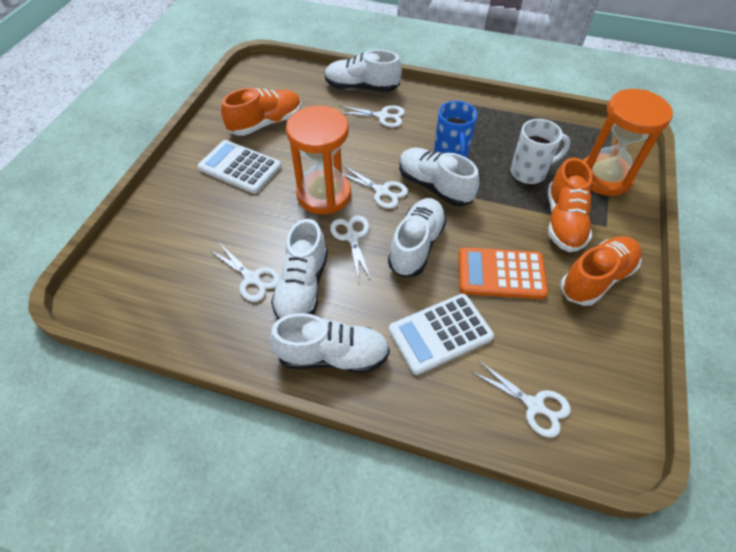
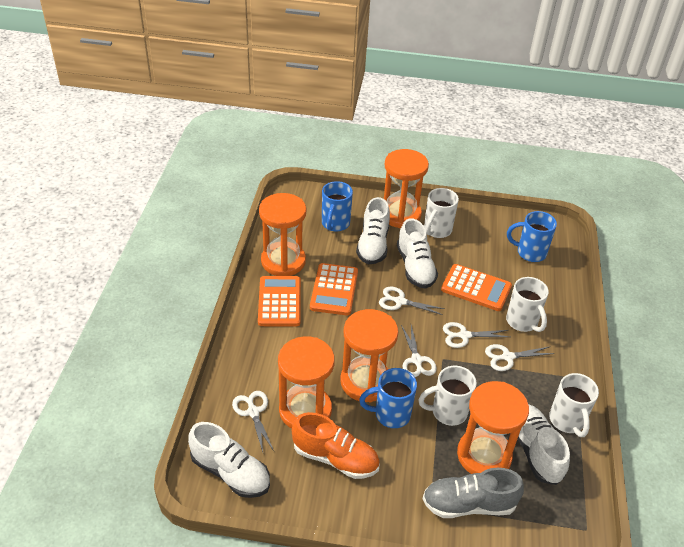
blue mug: 1 -> 3
grey shoe: 0 -> 1
orange calculator: 1 -> 3
orange hourglass: 2 -> 5
orange shoe: 3 -> 1
white calculator: 2 -> 0
white mug: 1 -> 4
white shoe: 5 -> 4

